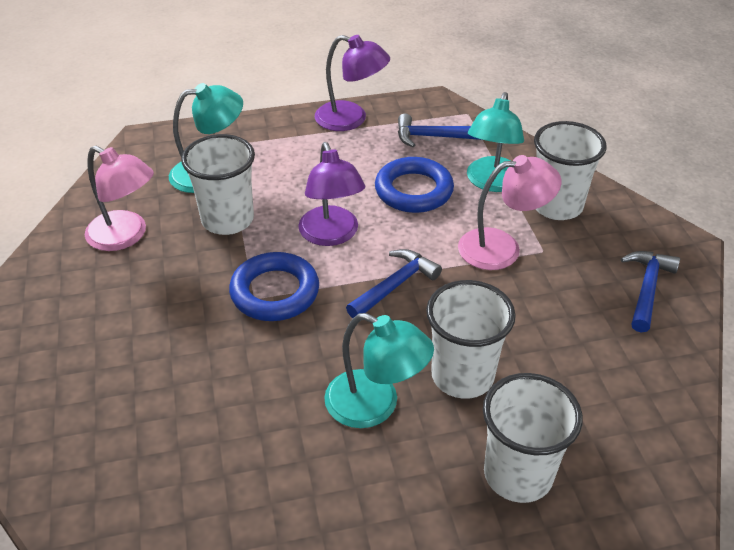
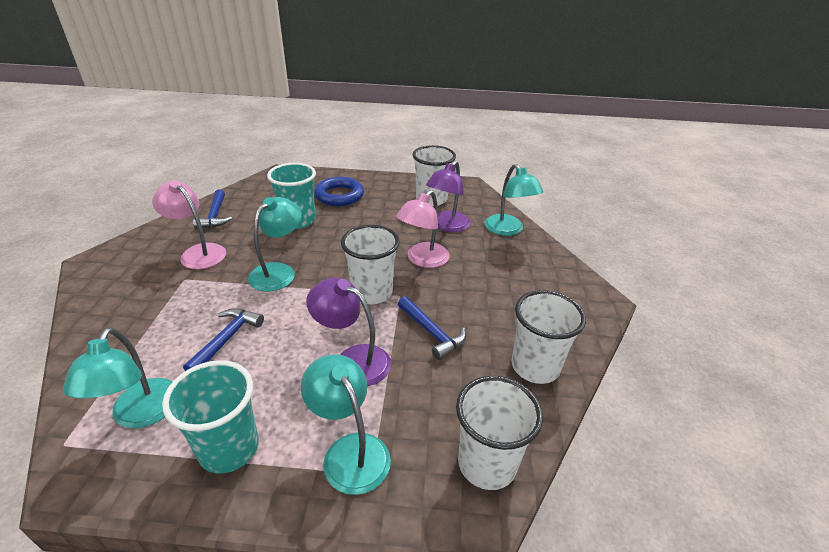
blue ring: 2 -> 1
turquoise cup: 0 -> 2
turquoise lamp: 3 -> 4

